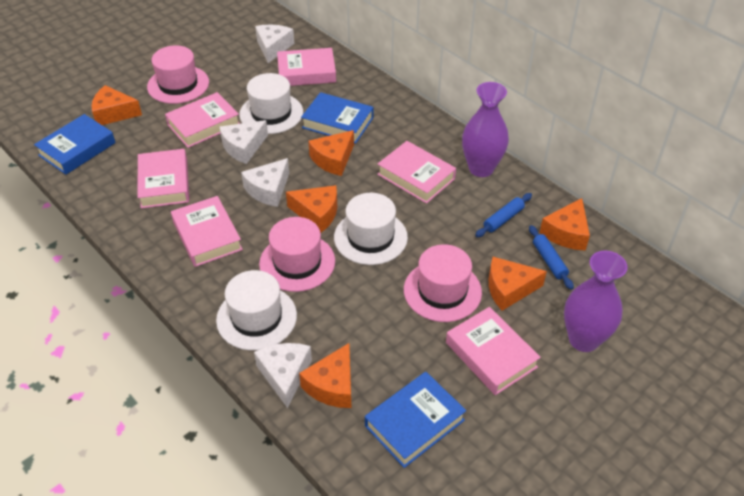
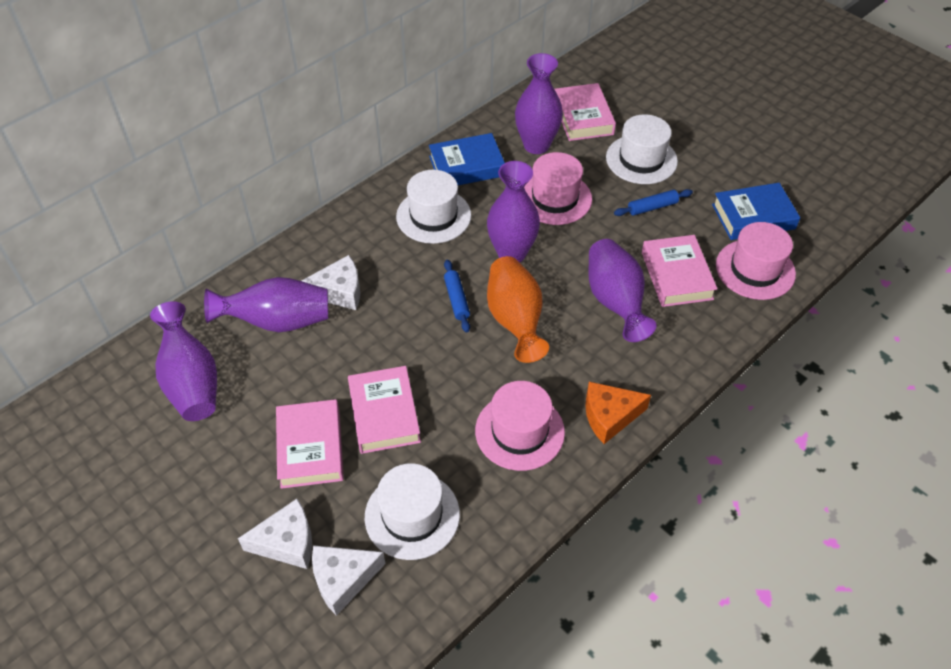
blue book: 3 -> 2
orange cheese: 6 -> 1
orange vase: 0 -> 1
pink book: 6 -> 4
purple vase: 2 -> 5
white cheese: 4 -> 3

